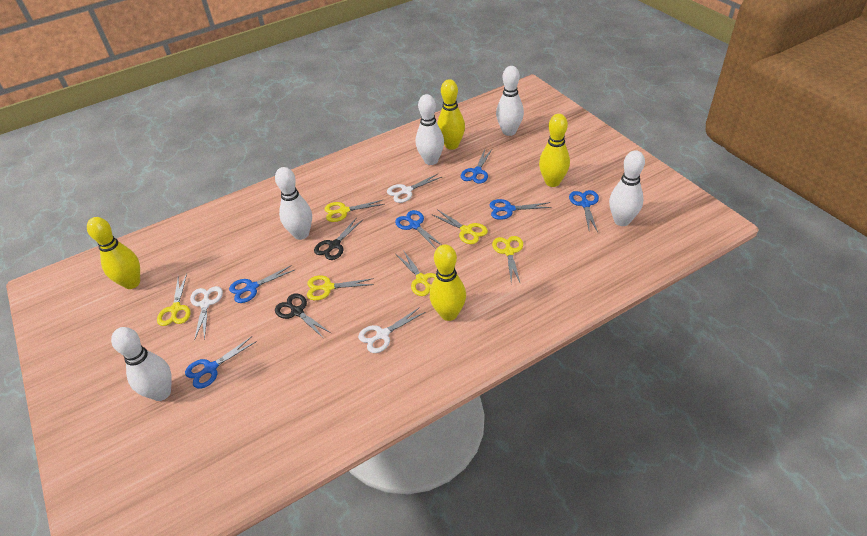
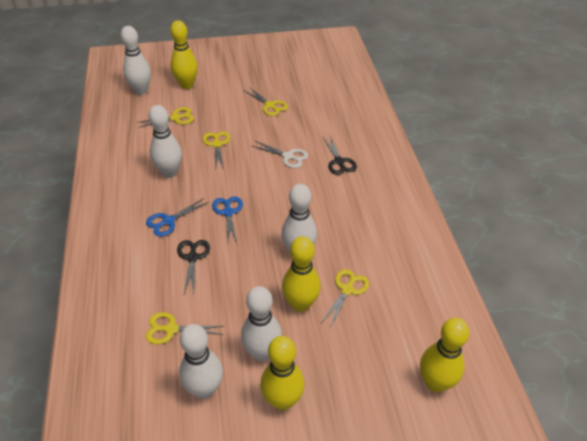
blue scissors: 6 -> 2
white scissors: 3 -> 1
yellow scissors: 6 -> 5

